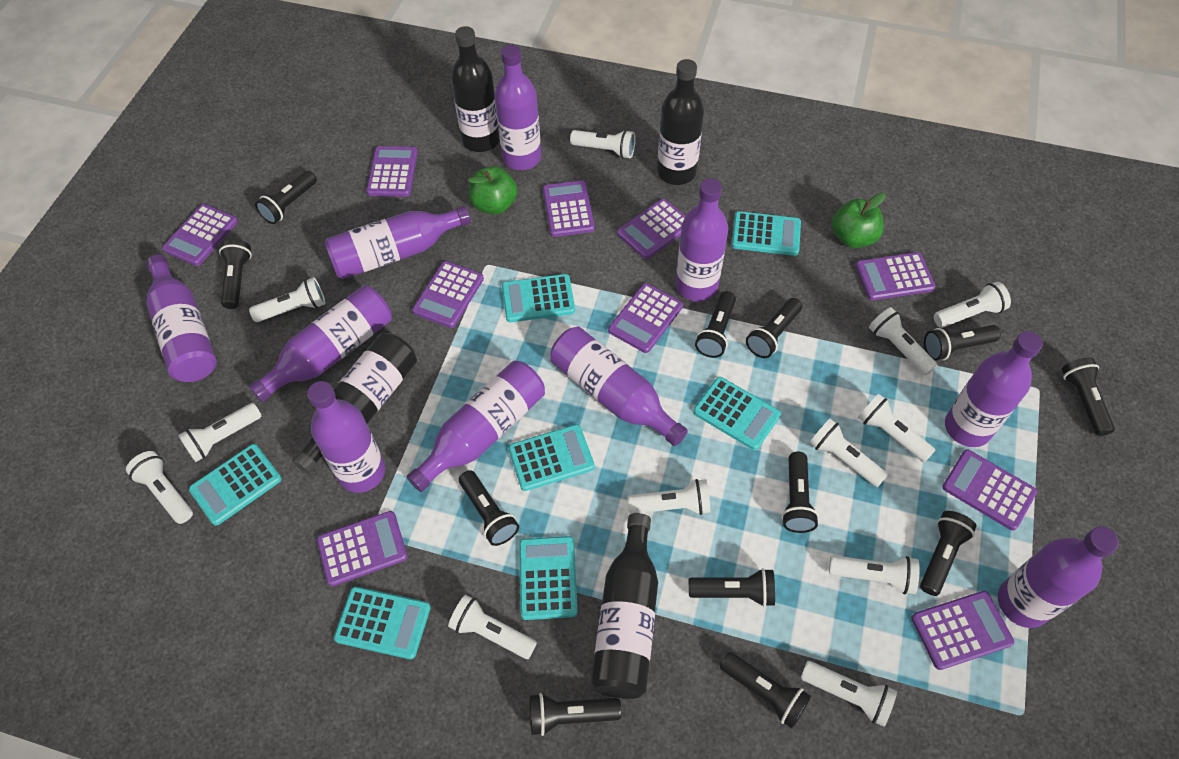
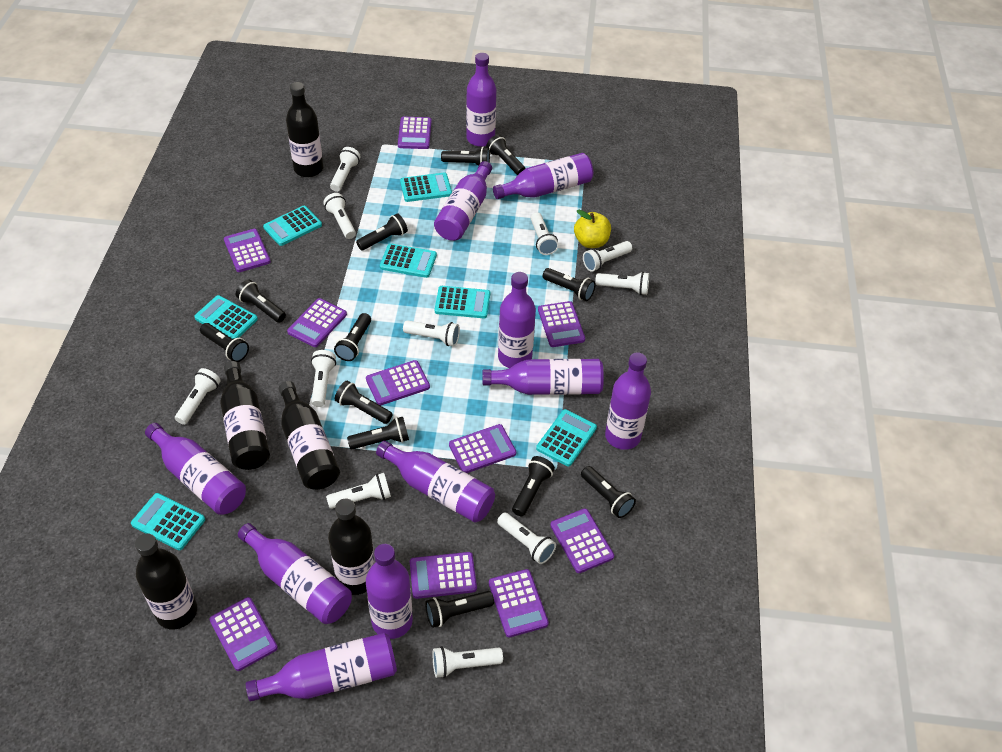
black bottle: 4 -> 5
green apple: 2 -> 0
purple bottle: 10 -> 11
white flashlight: 12 -> 11
yellow apple: 0 -> 1

